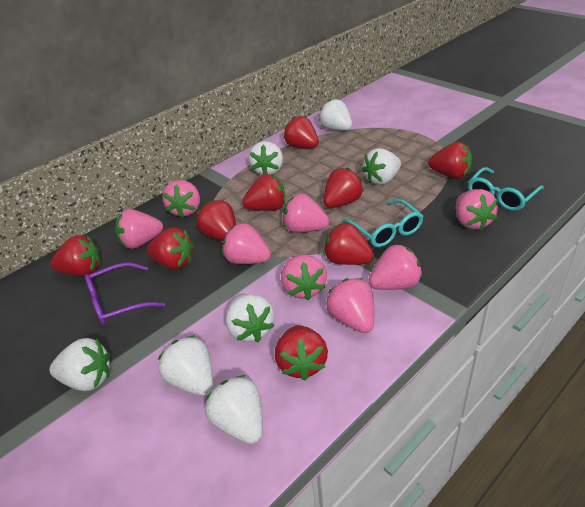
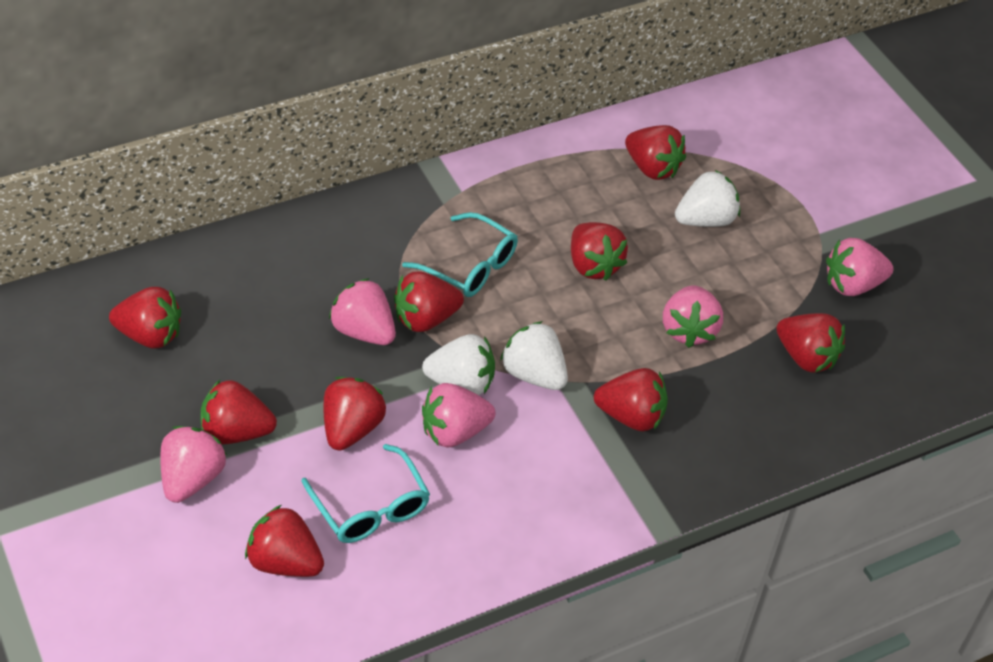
pink strawberry: 8 -> 5
purple glasses: 1 -> 0
white strawberry: 7 -> 3

